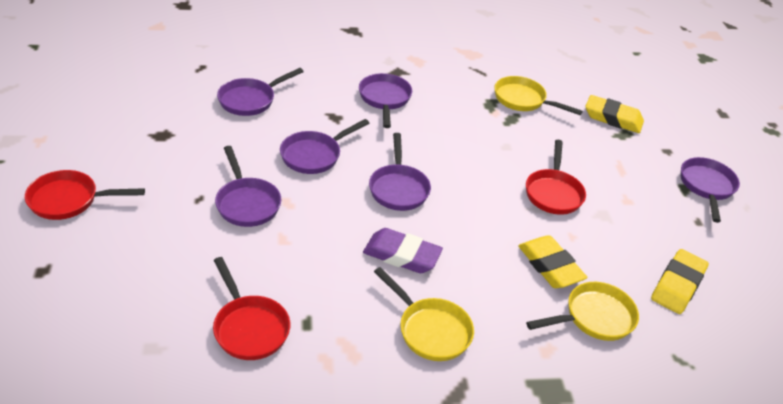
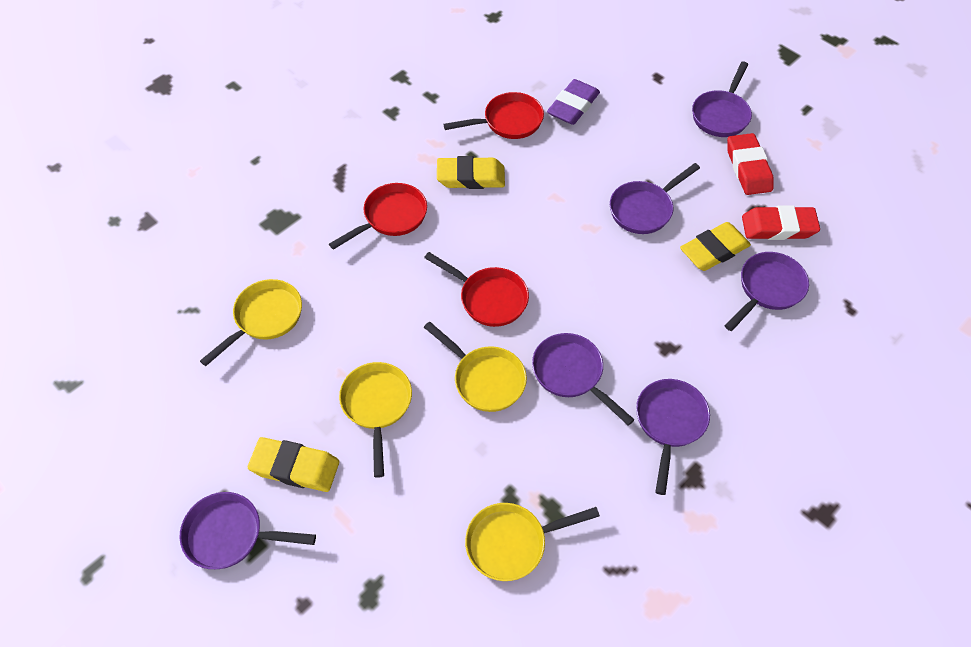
red eraser: 0 -> 2
yellow pan: 3 -> 4

